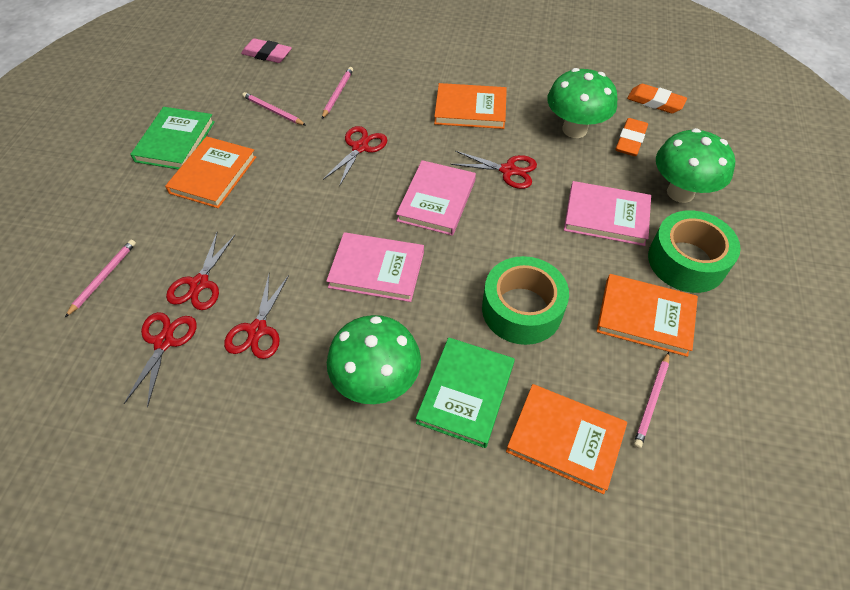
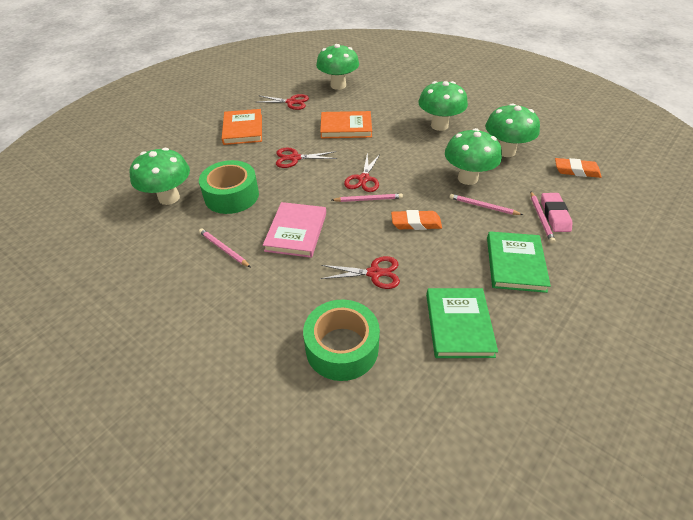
green mushroom: 3 -> 5
orange book: 4 -> 2
pink book: 3 -> 1
red scissors: 5 -> 4

